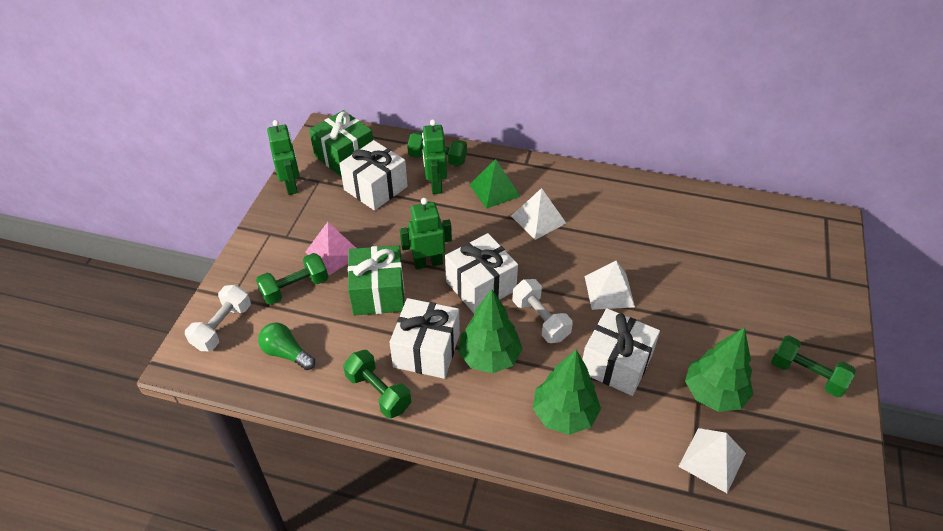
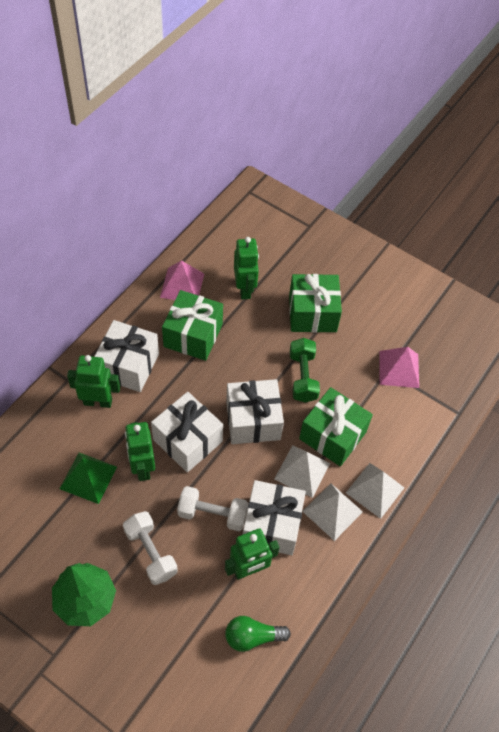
green dumbbell: 4 -> 1
green gift: 2 -> 3
green robot: 3 -> 4
green tree: 3 -> 1
pink pyramid: 1 -> 2

